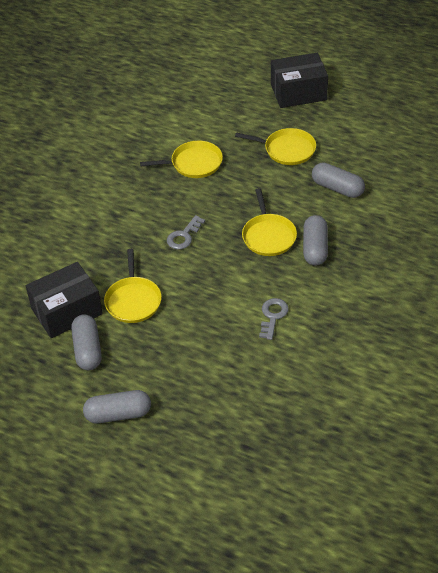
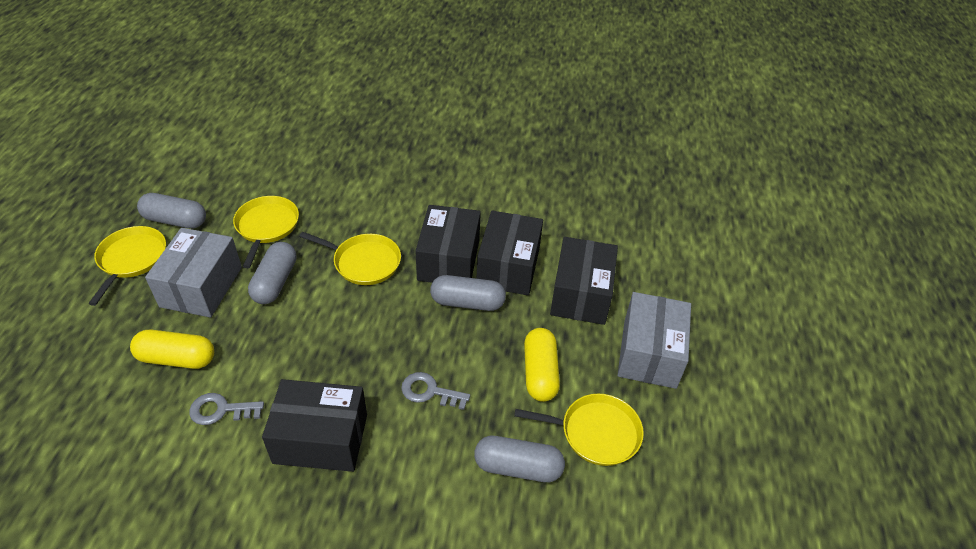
black box: 2 -> 4
grey box: 0 -> 2
yellow capsule: 0 -> 2

